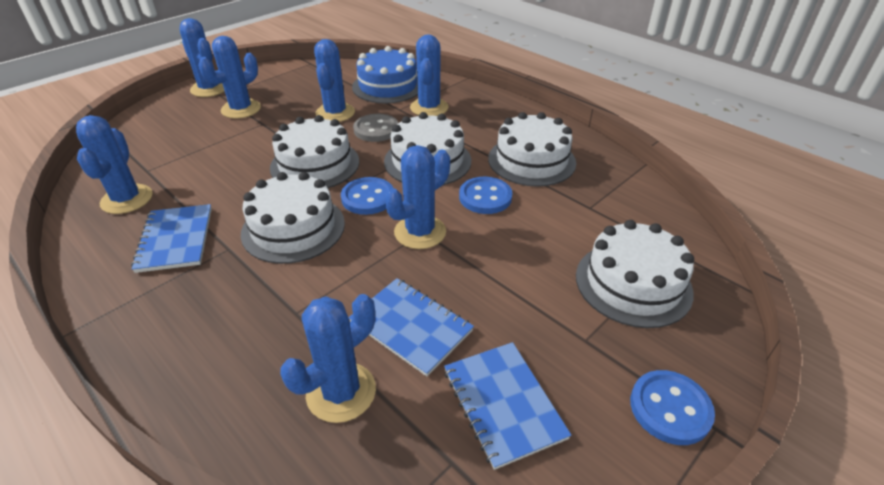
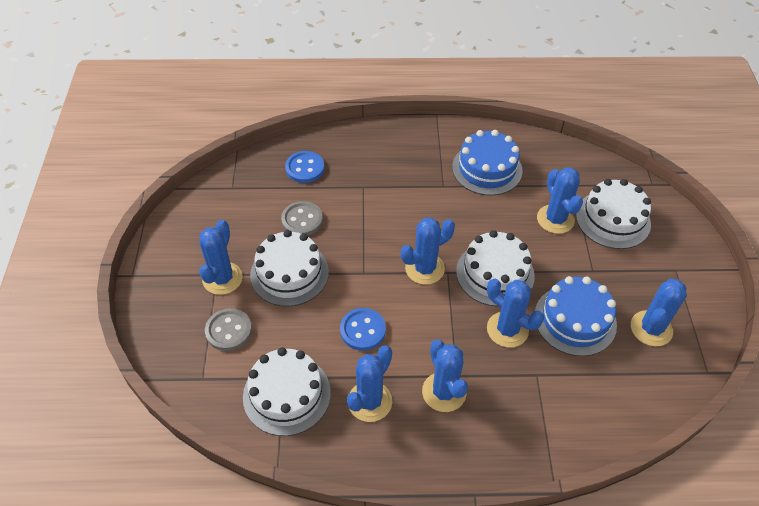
blue button: 3 -> 2
blue cake: 1 -> 2
blue notebook: 3 -> 0
grey button: 1 -> 2
white cake: 5 -> 4

